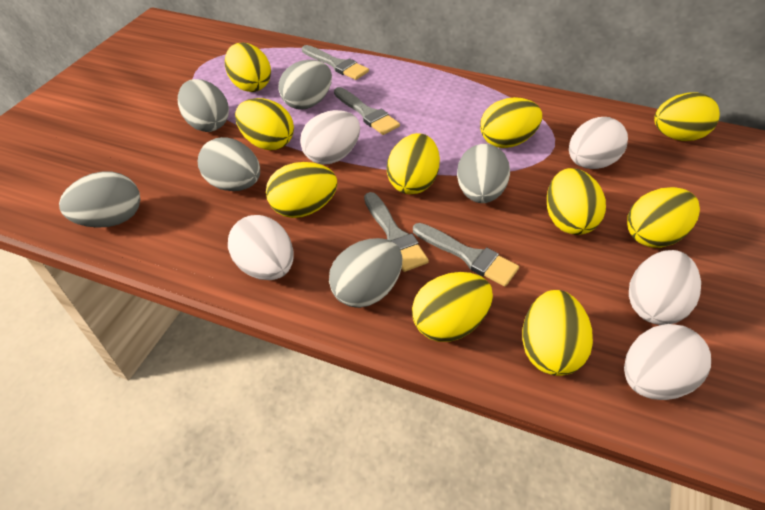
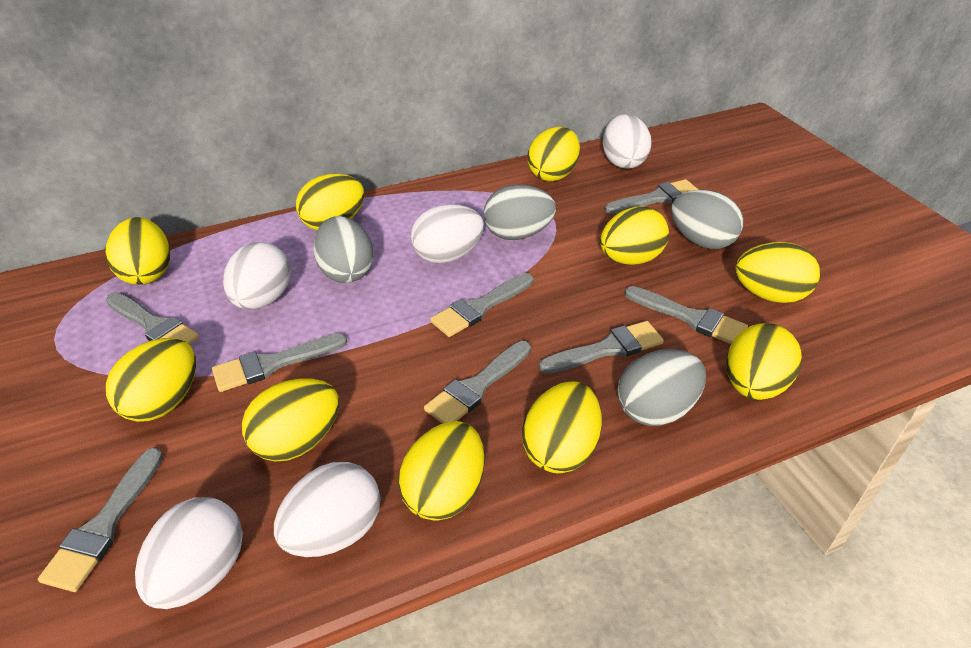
grey brush: 4 -> 8
grey egg: 6 -> 4

